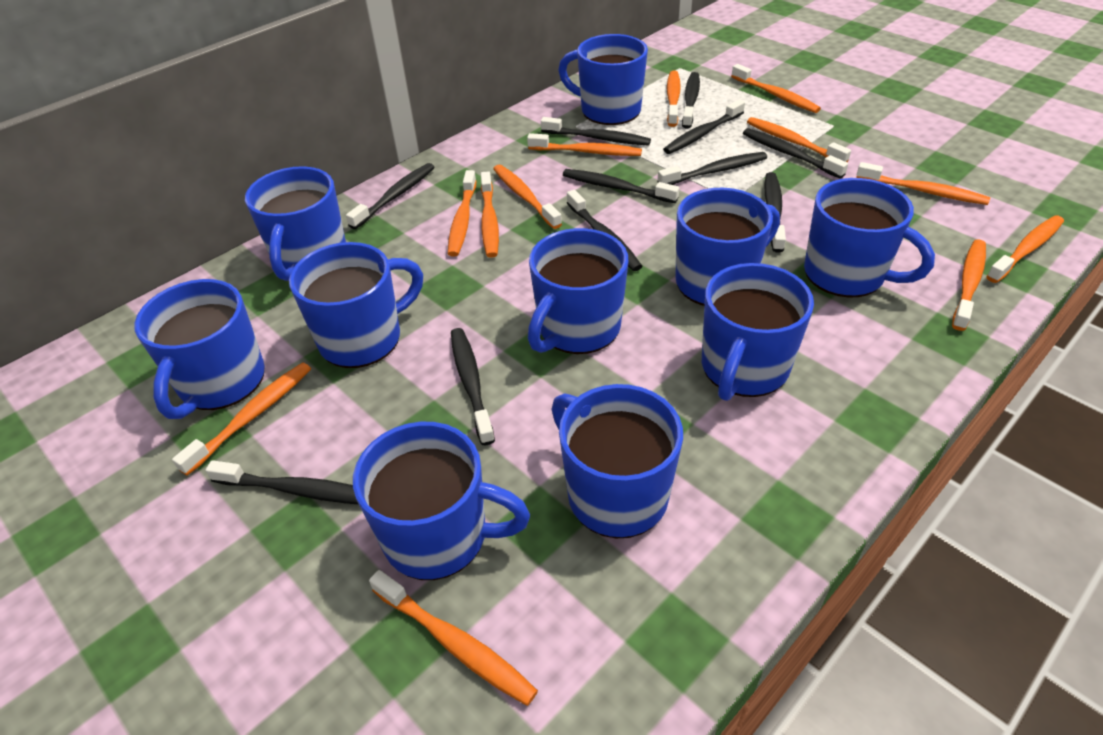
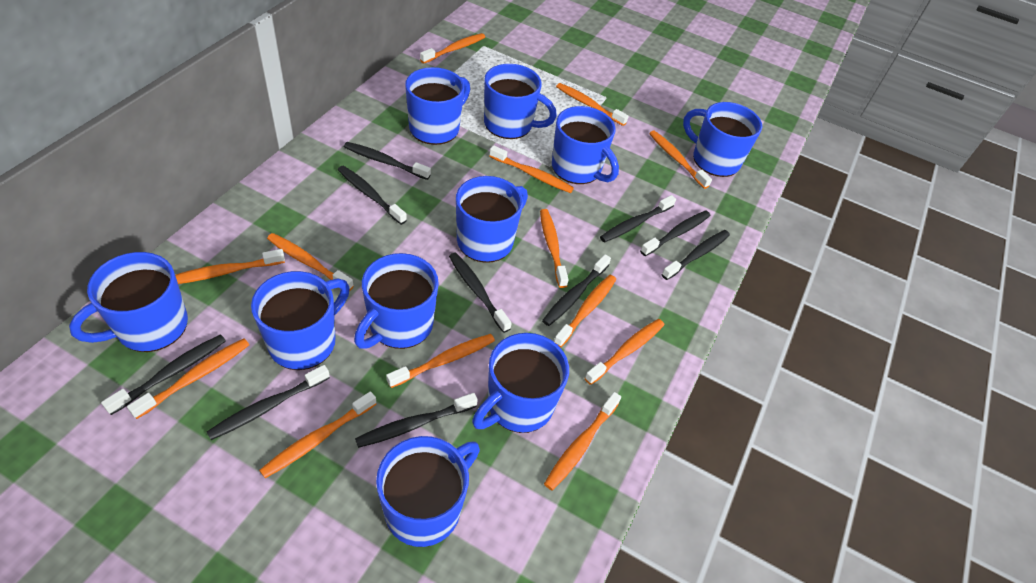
black toothbrush: 11 -> 10
orange toothbrush: 12 -> 13

